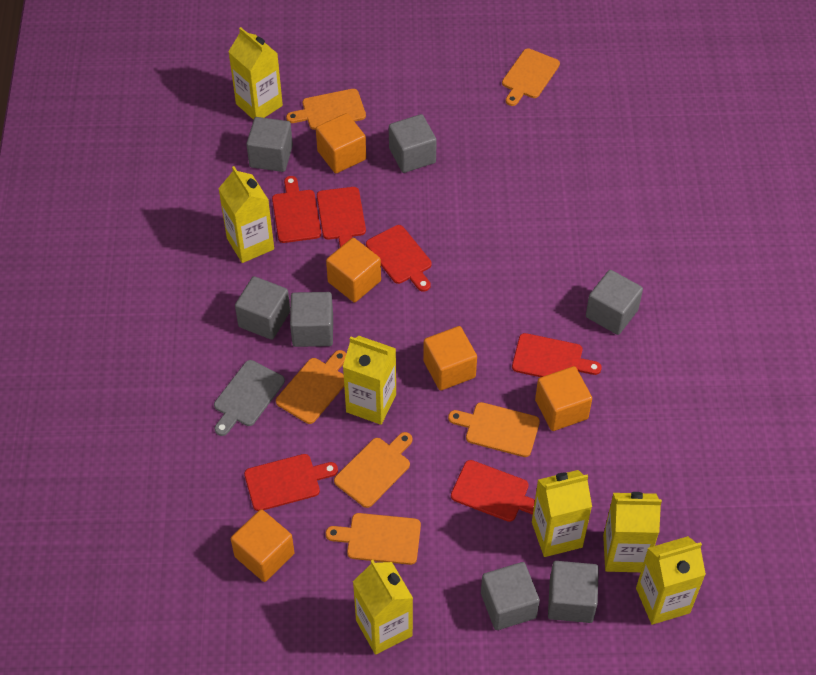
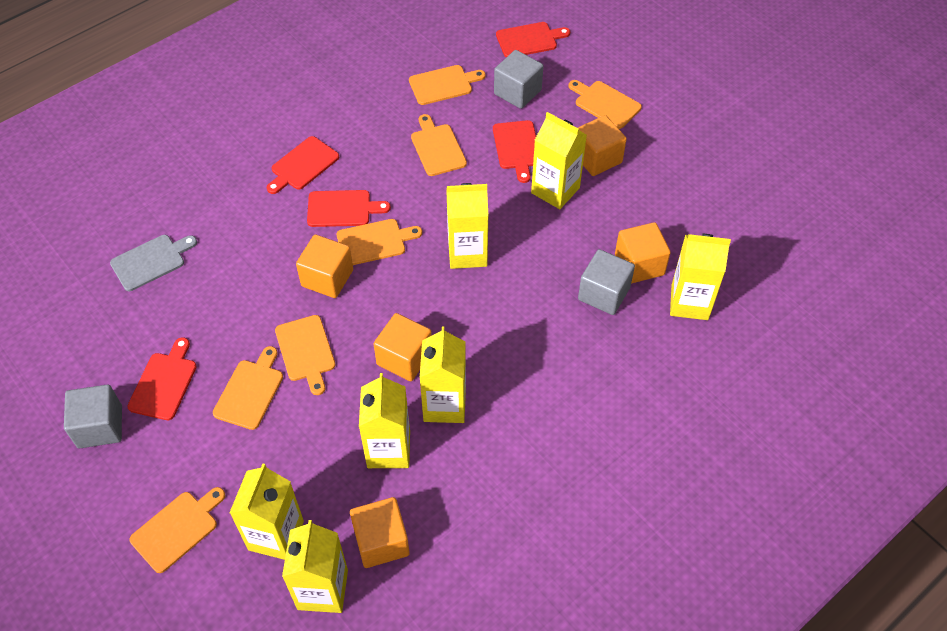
grey cube: 7 -> 3
orange cutting board: 6 -> 7
red cutting board: 6 -> 5

